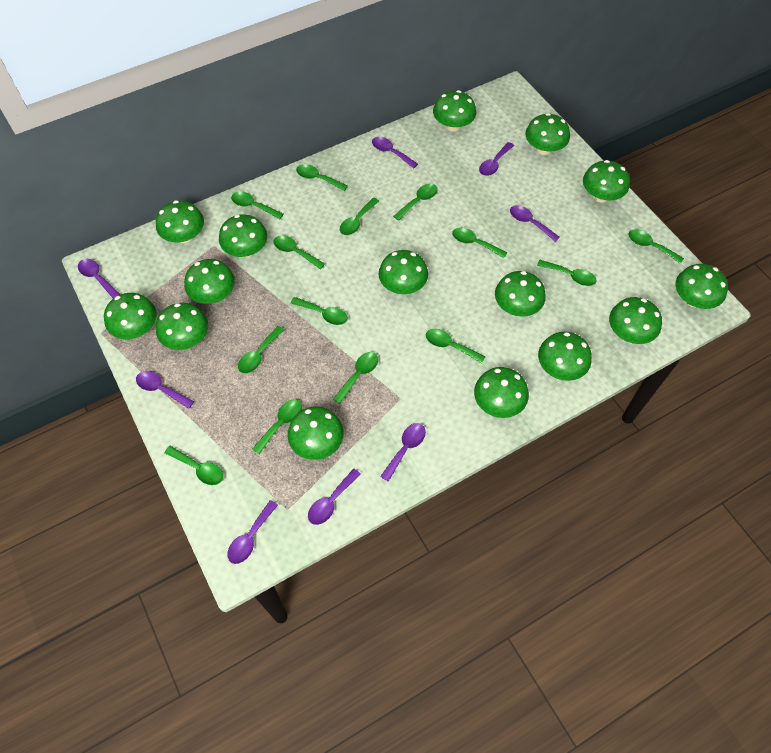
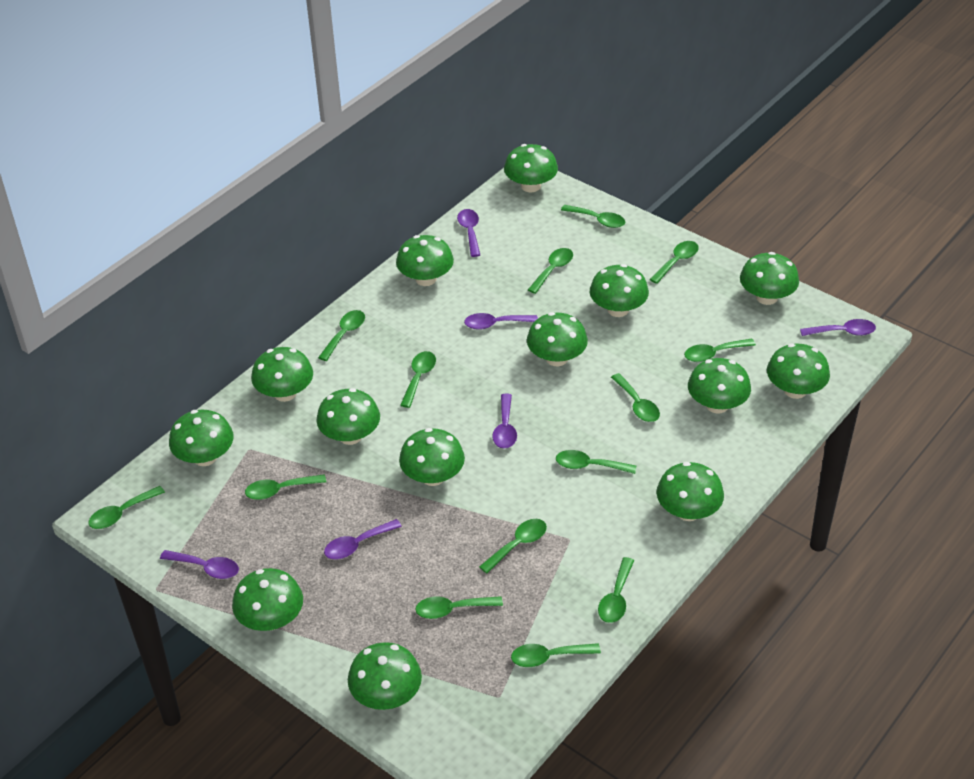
green mushroom: 15 -> 14
purple spoon: 8 -> 6

